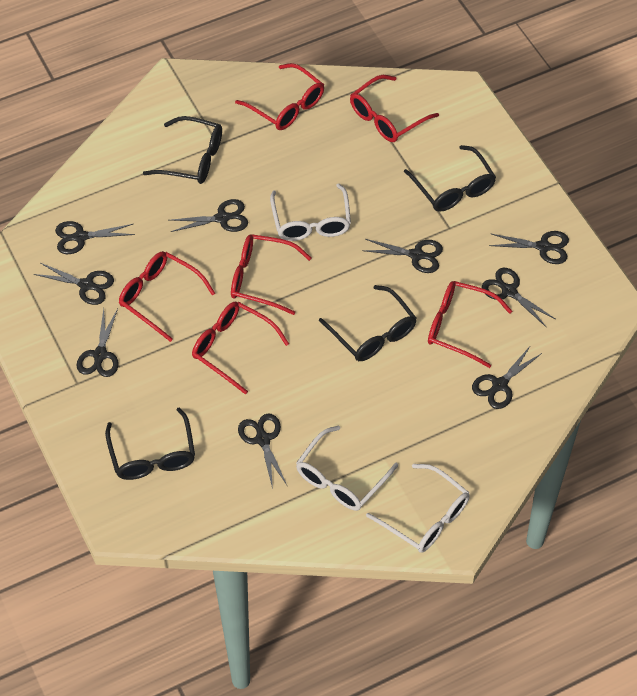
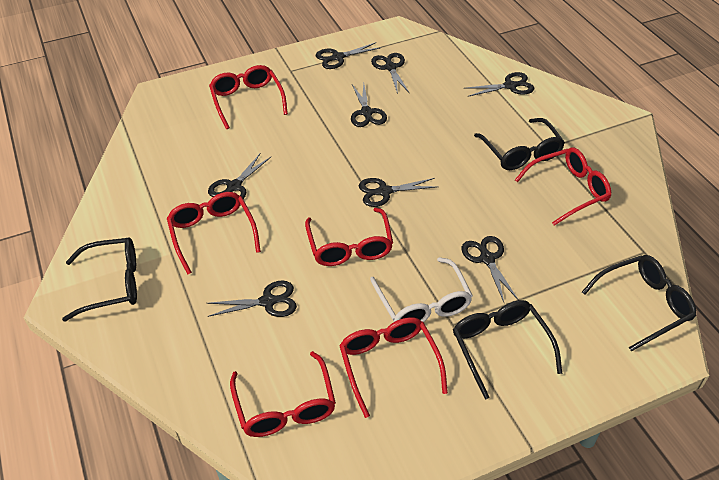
black scissors: 9 -> 8
white glasses: 3 -> 1

